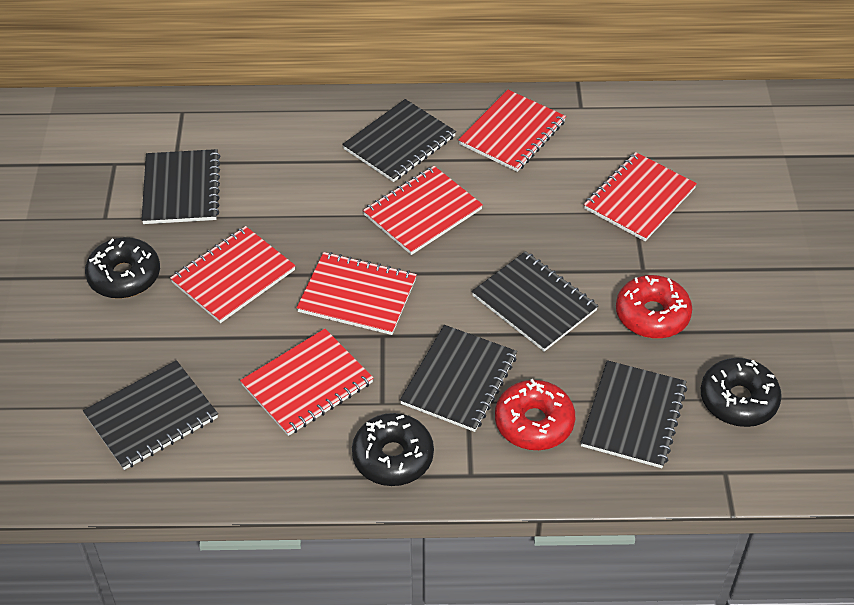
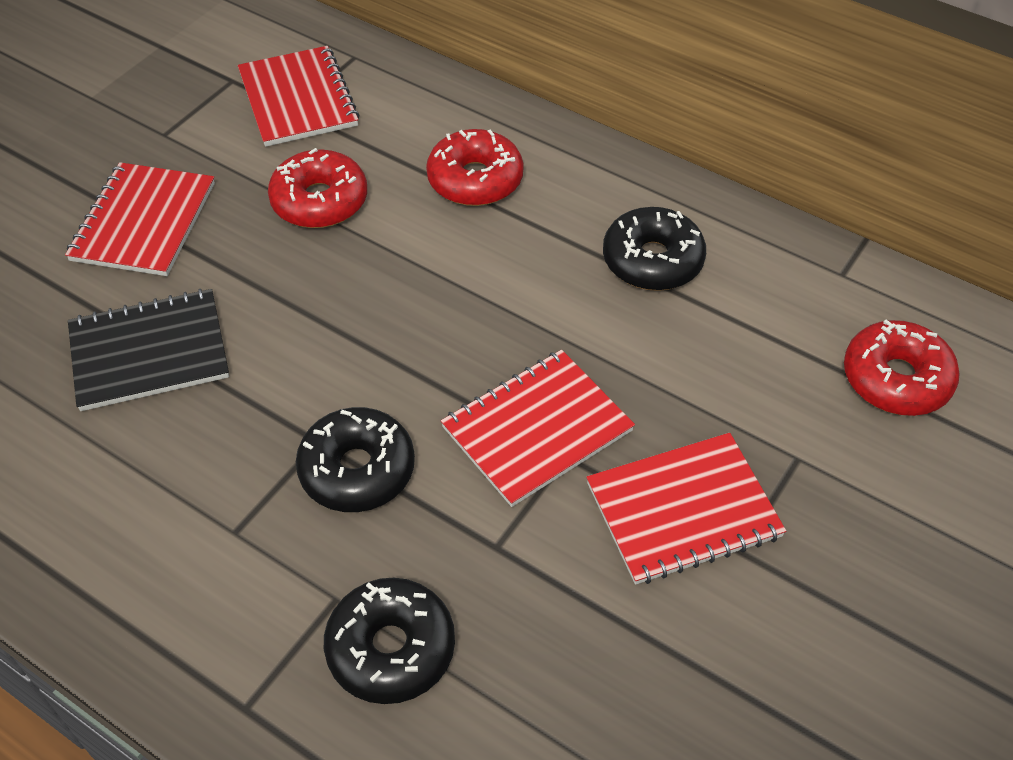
black notebook: 6 -> 1
red donut: 2 -> 3
red notebook: 6 -> 4

